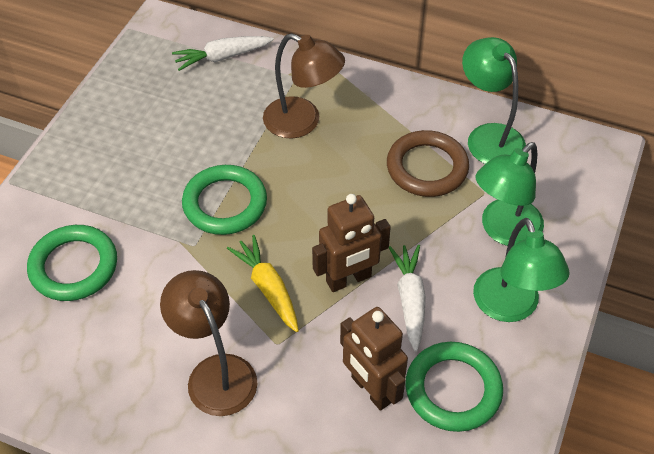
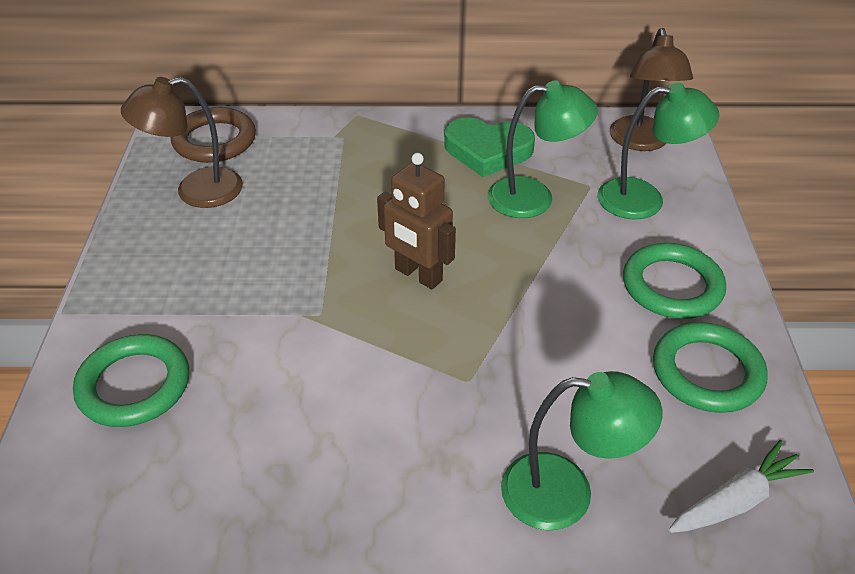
brown robot: 2 -> 1
green heart: 0 -> 1
white carrot: 2 -> 1
yellow carrot: 1 -> 0

